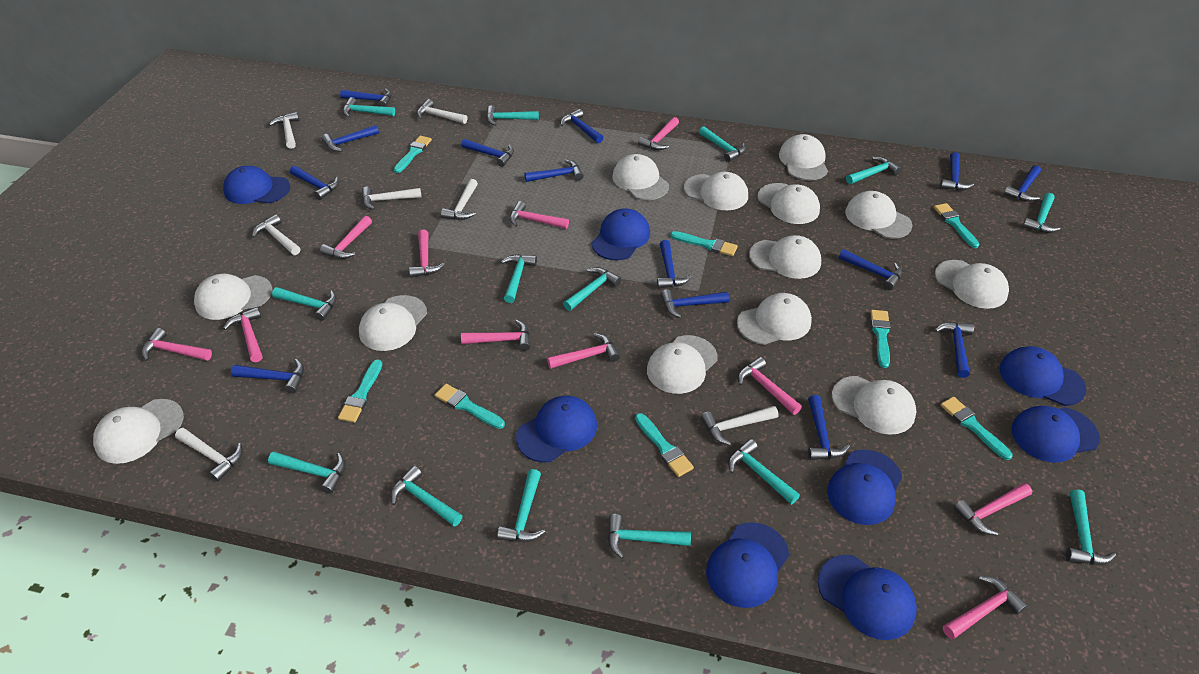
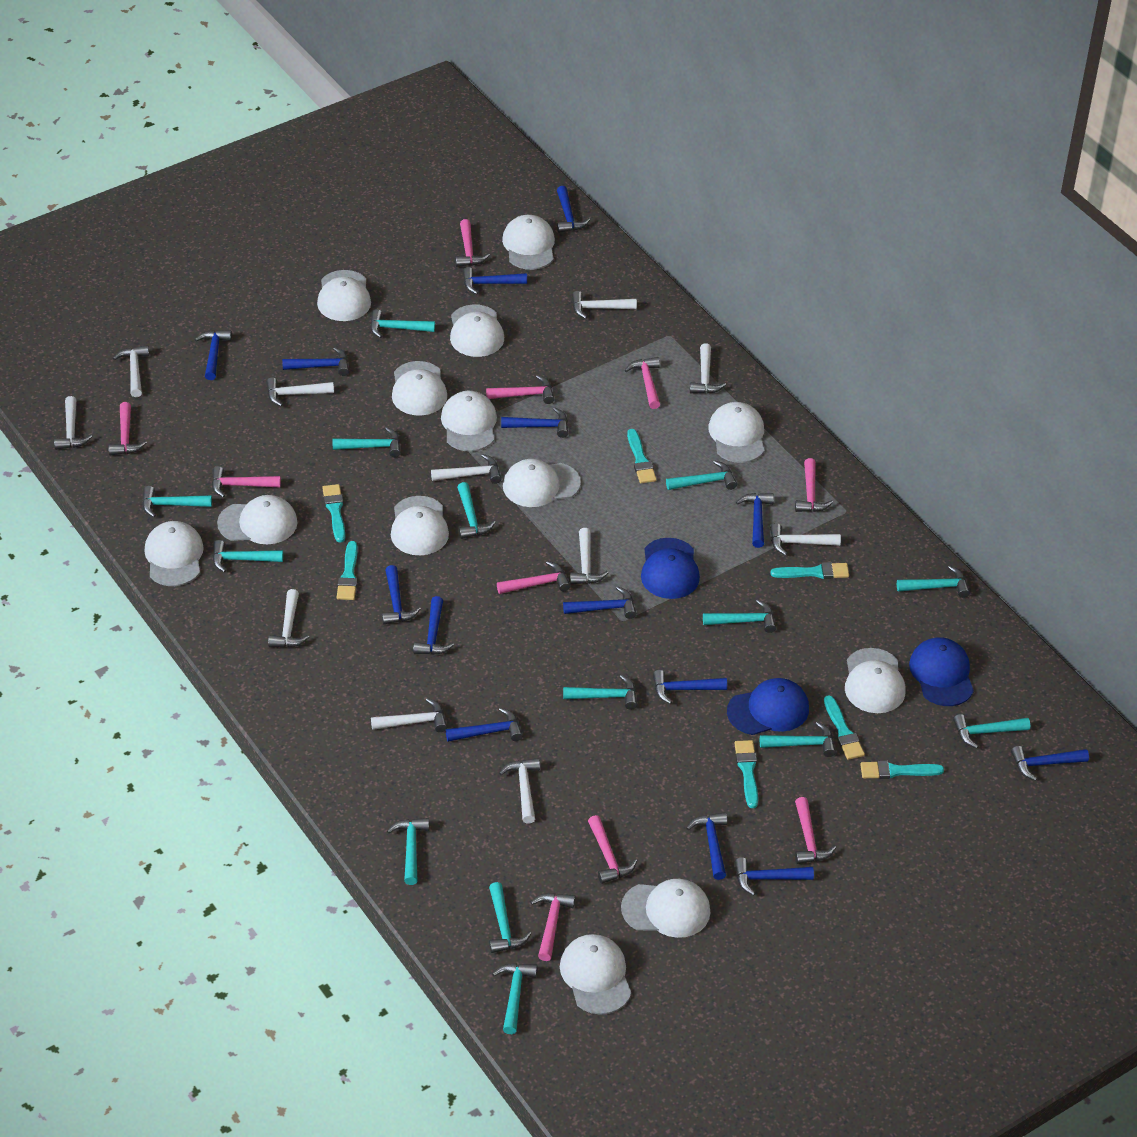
blue cap: 8 -> 3
pink hammer: 11 -> 10
turquoise brush: 8 -> 7
white hammer: 7 -> 11

